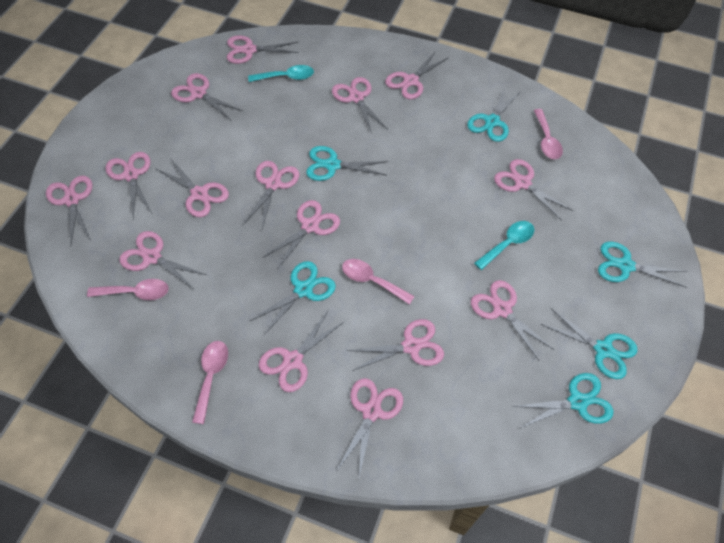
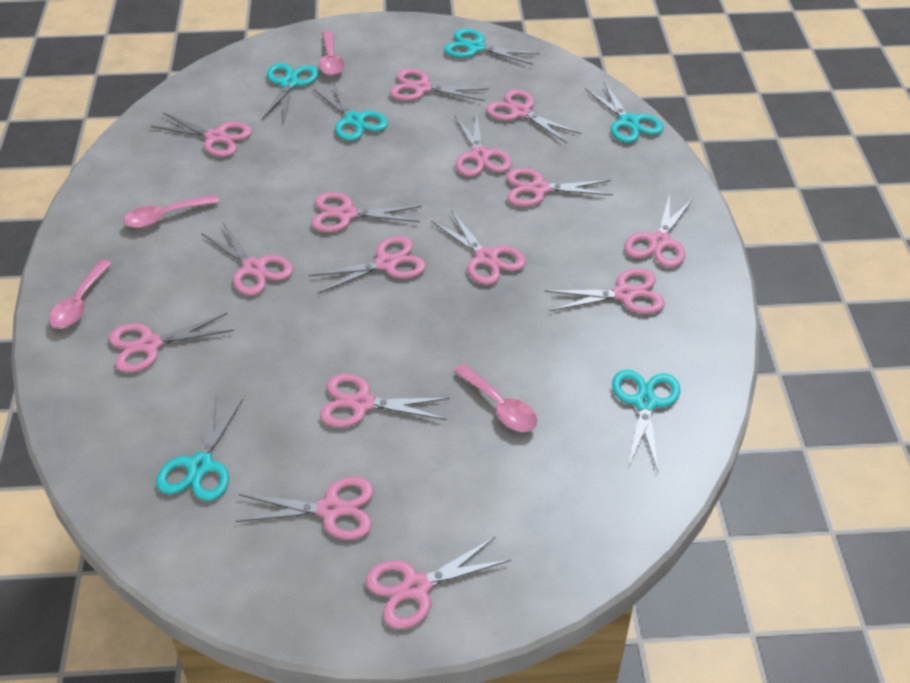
turquoise spoon: 2 -> 0

